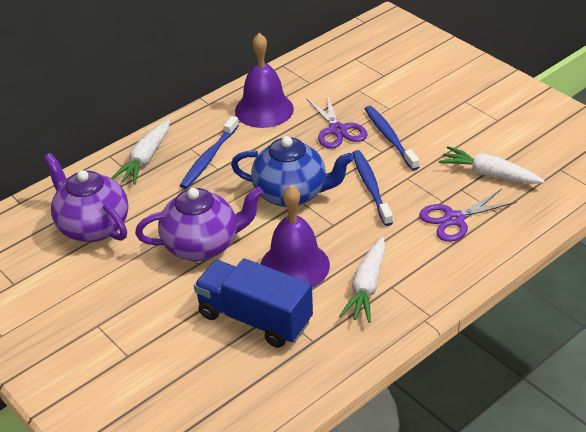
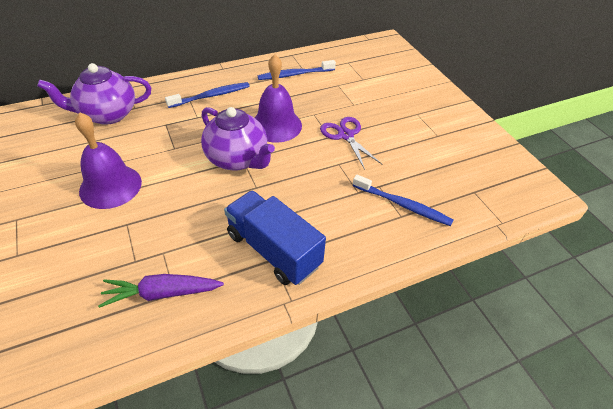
blue teapot: 1 -> 0
purple carrot: 0 -> 1
purple scissors: 2 -> 1
white carrot: 3 -> 0

